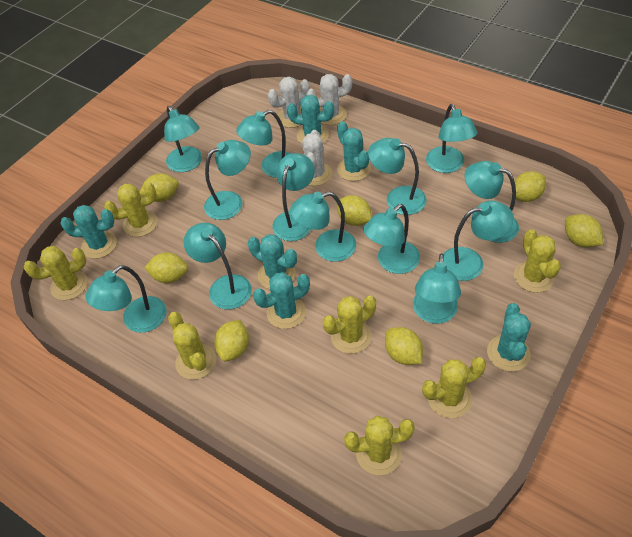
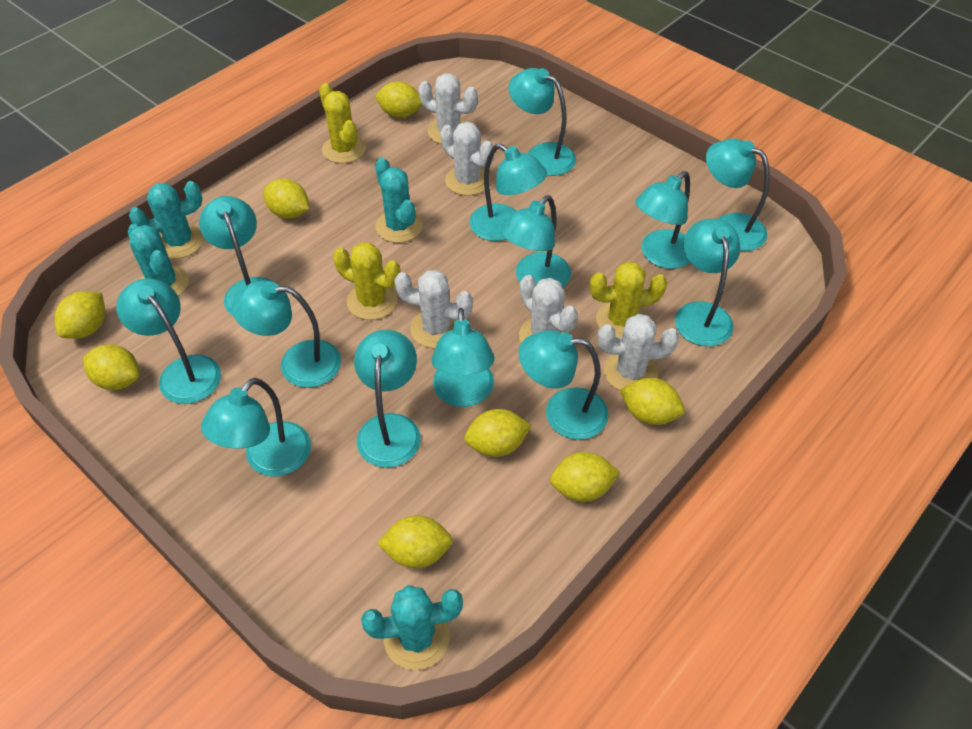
turquoise cactus: 6 -> 4
white cactus: 3 -> 5
yellow cactus: 7 -> 3
yellow lemon: 7 -> 8

